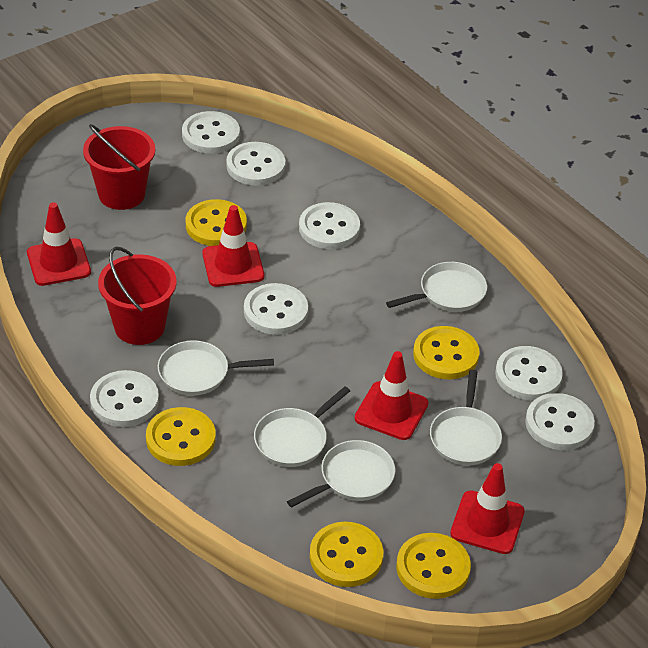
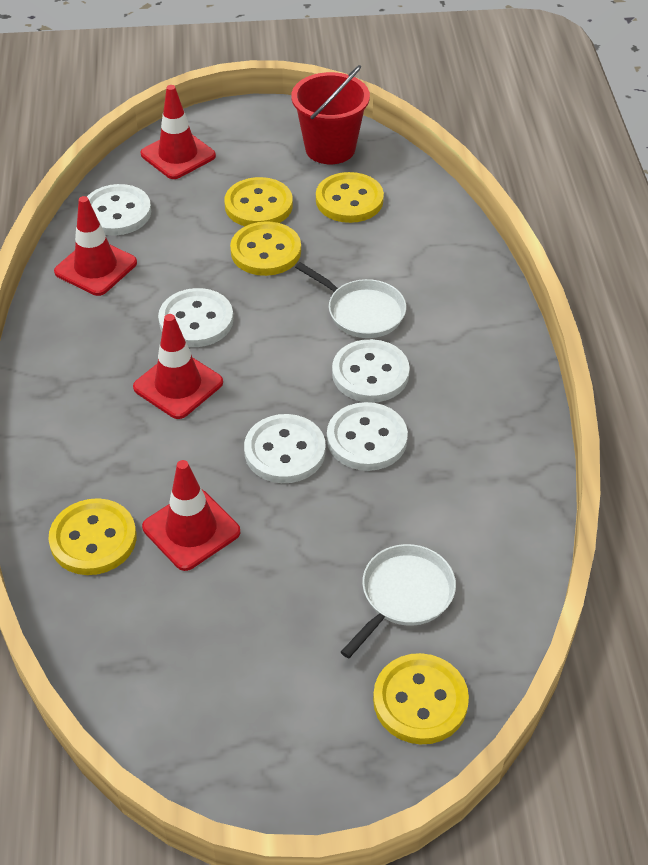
red bucket: 2 -> 1
white button: 7 -> 5
white pan: 5 -> 2

